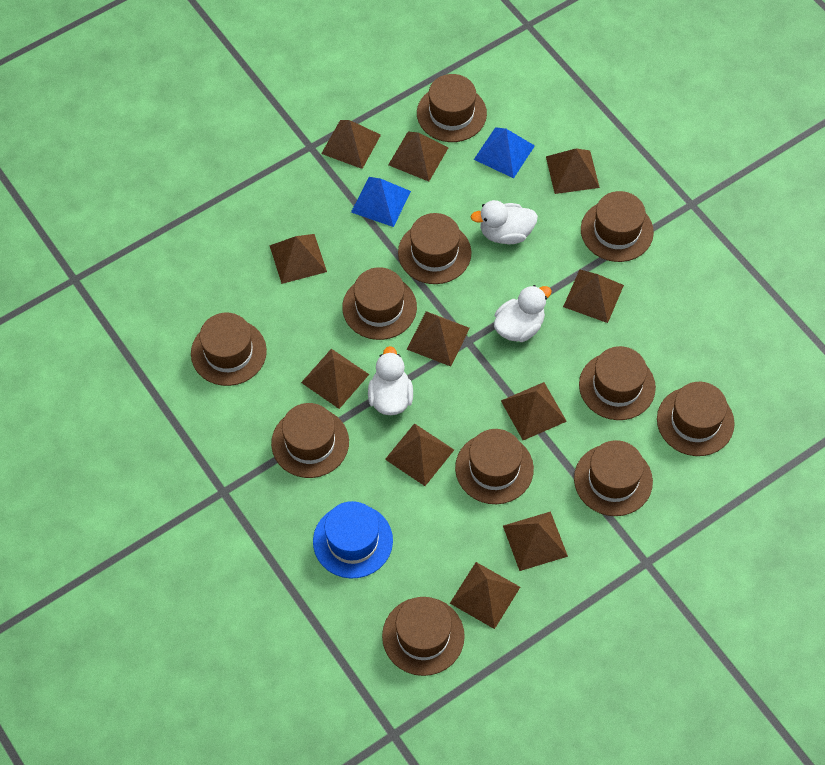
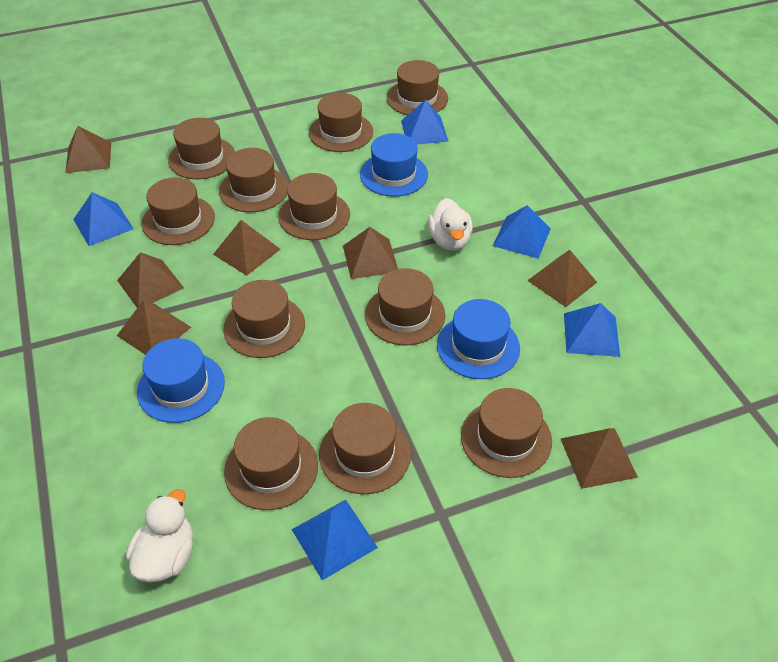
blue hat: 1 -> 3
blue pyramid: 2 -> 5
brown pyramid: 11 -> 7
white duck: 3 -> 2

